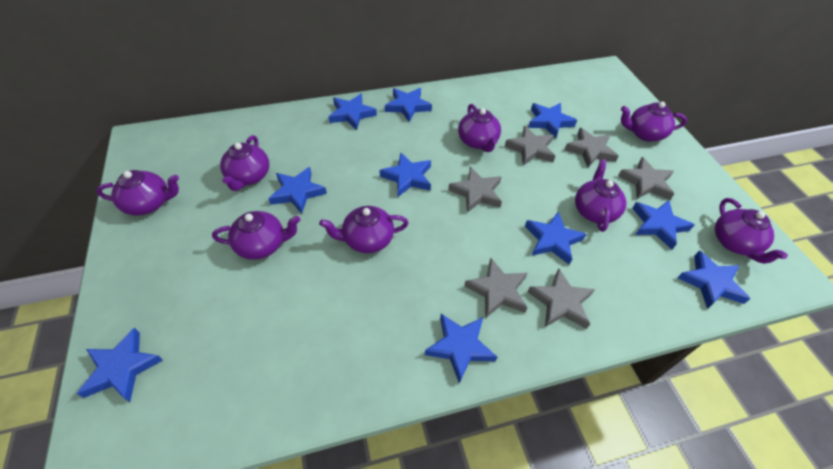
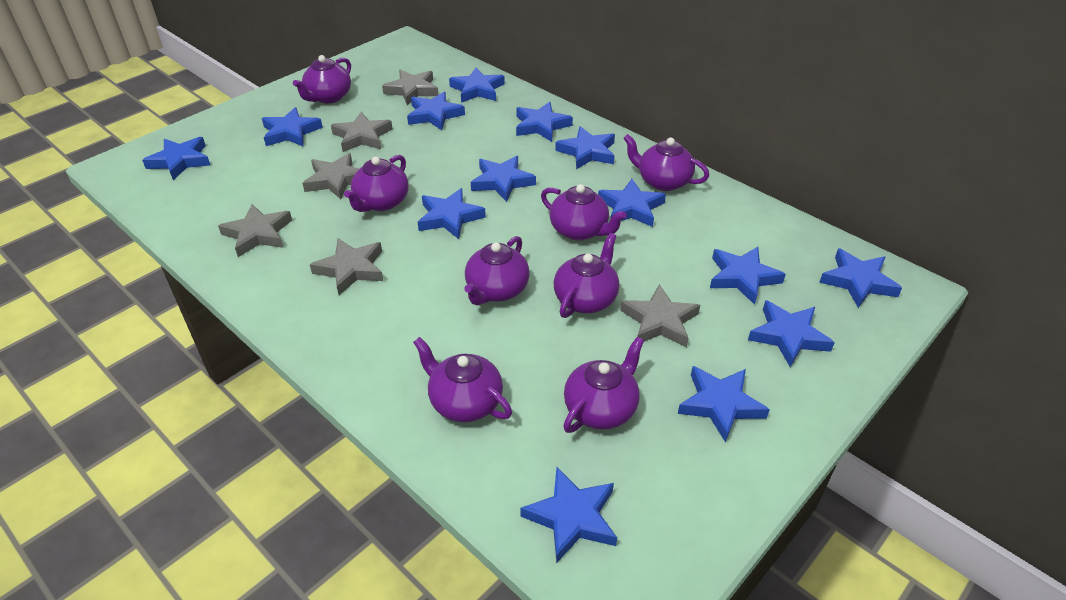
blue star: 10 -> 14

